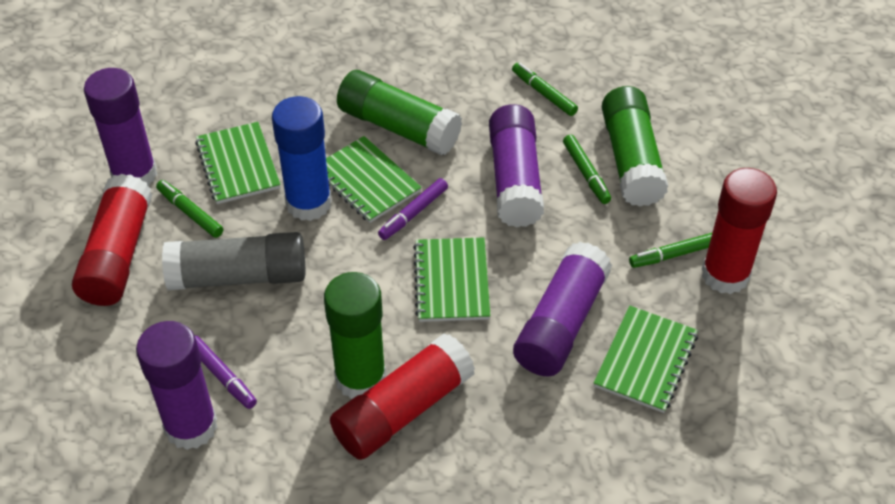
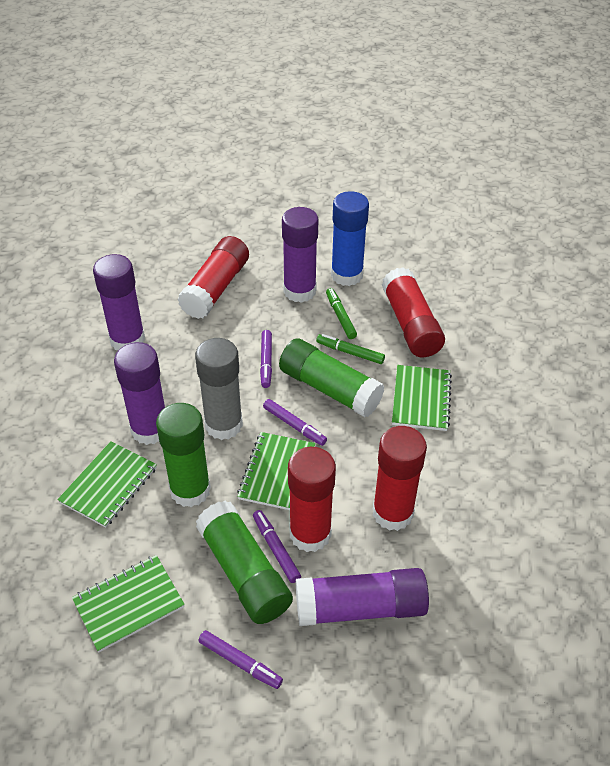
green marker: 4 -> 2
purple marker: 2 -> 4
red glue stick: 3 -> 4

